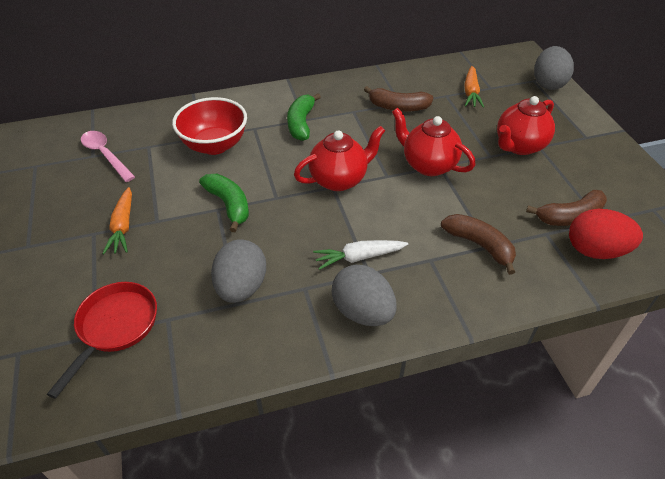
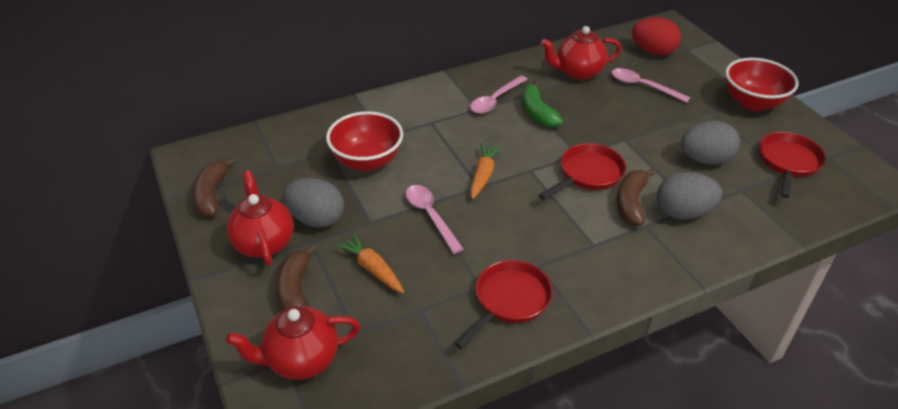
green banana: 2 -> 1
pink spoon: 1 -> 3
red bowl: 1 -> 2
red pan: 1 -> 3
white carrot: 1 -> 0

